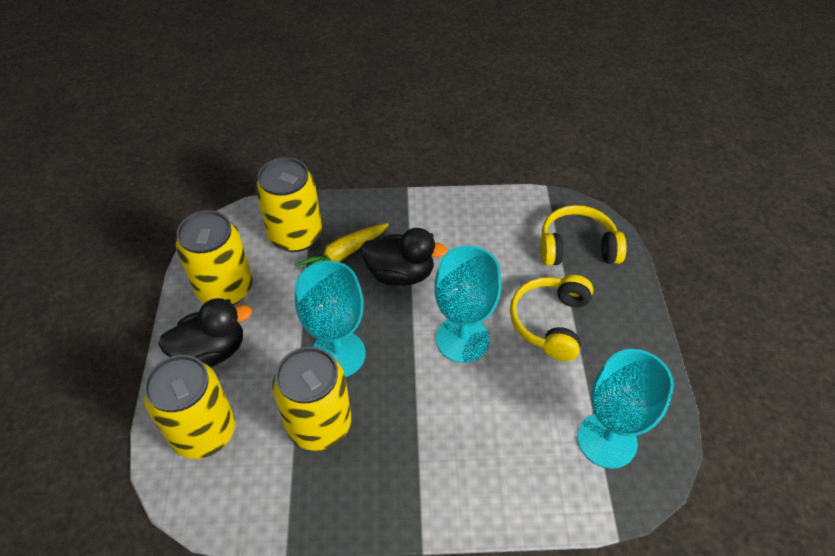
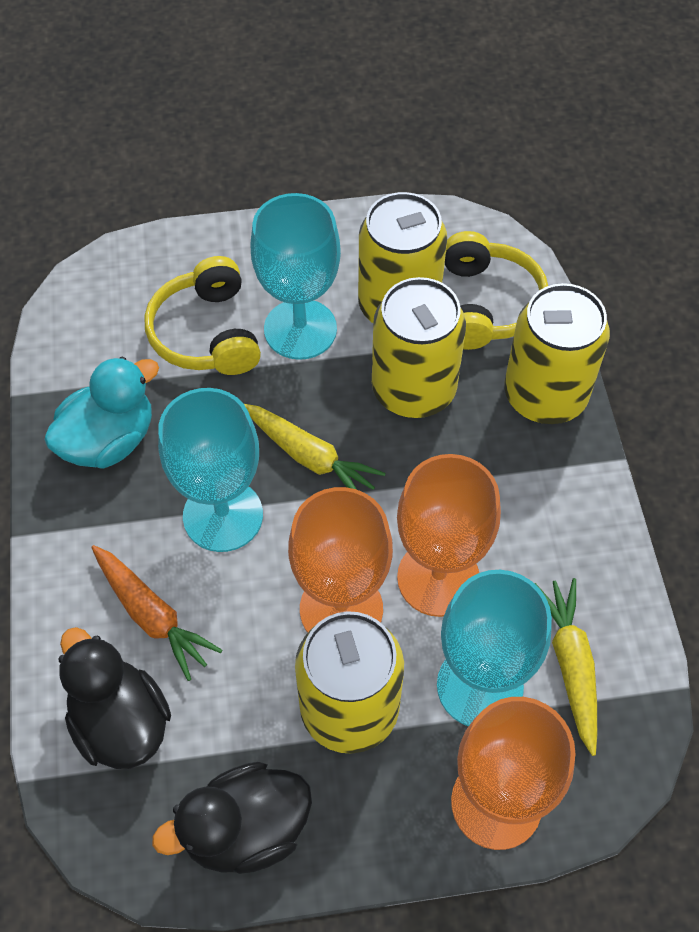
orange carrot: 0 -> 1
orange goblet: 0 -> 3
turquoise duck: 0 -> 1
yellow carrot: 1 -> 2

